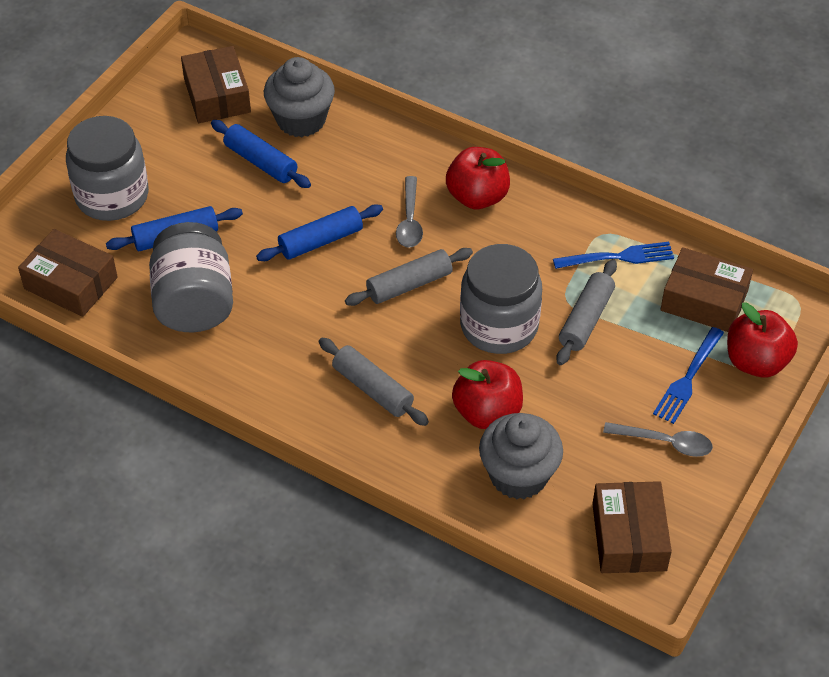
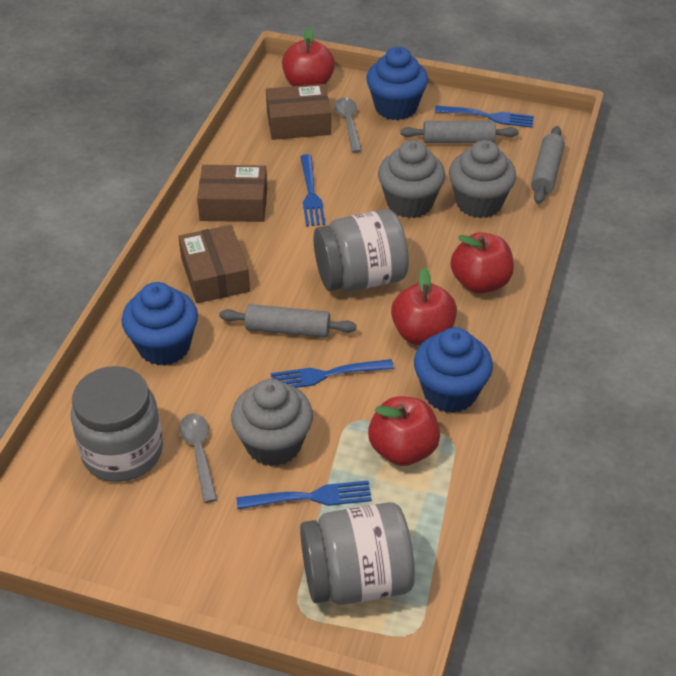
blue cupcake: 0 -> 3
blue fork: 2 -> 4
blue rolling pin: 3 -> 0
brown box: 4 -> 3
grey cupcake: 2 -> 3
red apple: 3 -> 4

